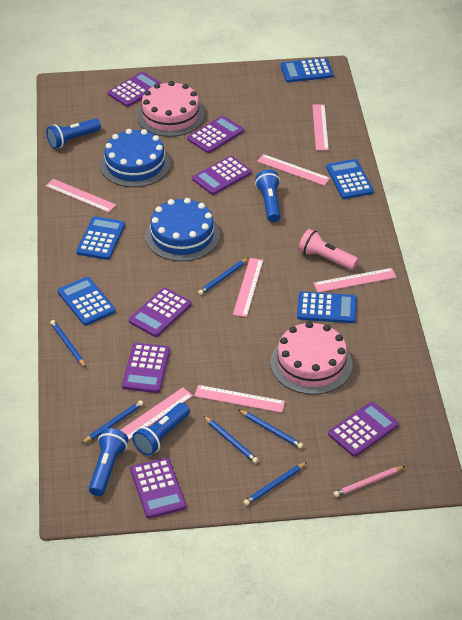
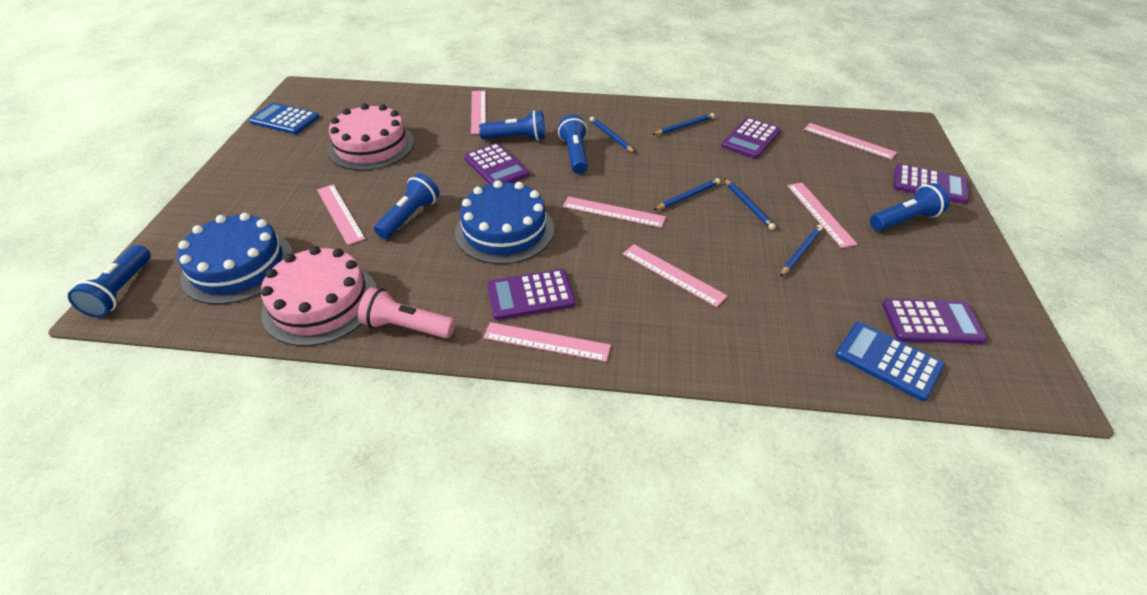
blue calculator: 5 -> 2
blue flashlight: 4 -> 5
blue pencil: 6 -> 5
pink pencil: 1 -> 0
purple calculator: 7 -> 5

